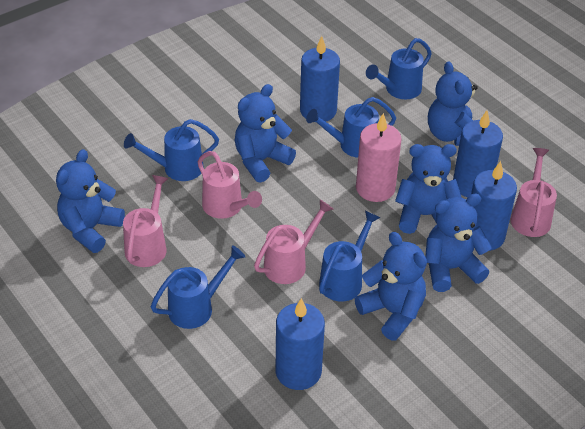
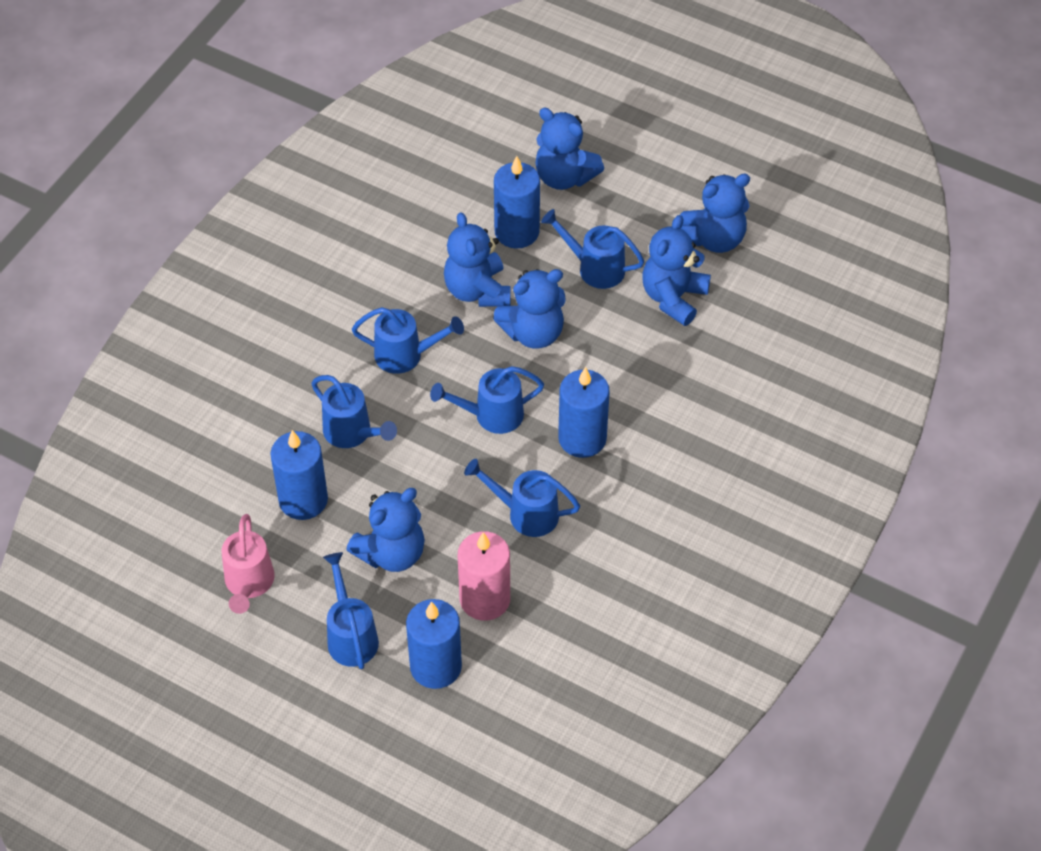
blue watering can: 5 -> 6
pink watering can: 4 -> 1

